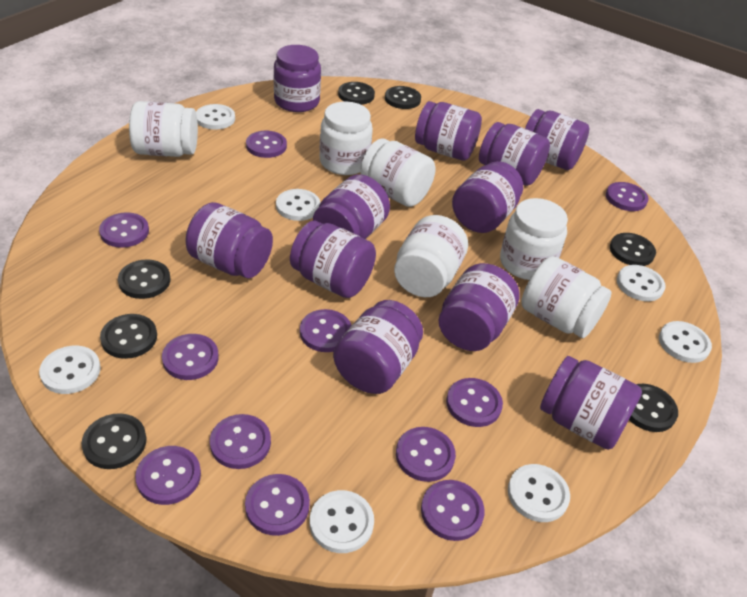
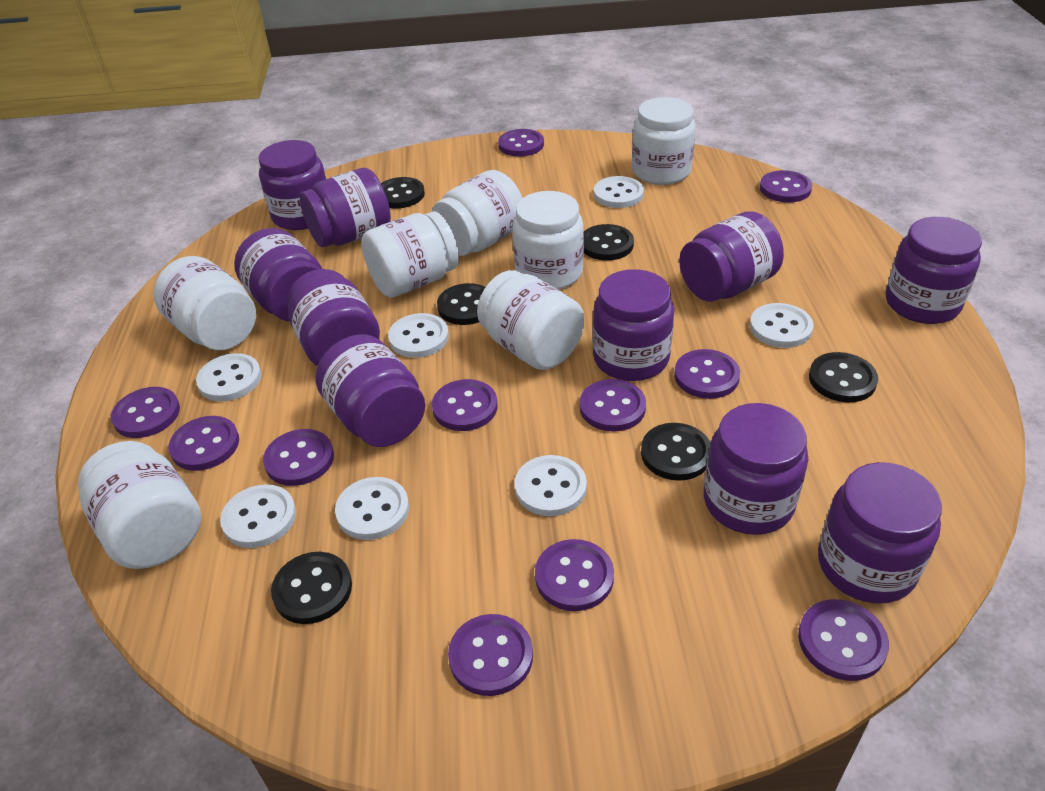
black button: 7 -> 6
purple jar: 11 -> 10
white jar: 6 -> 7

